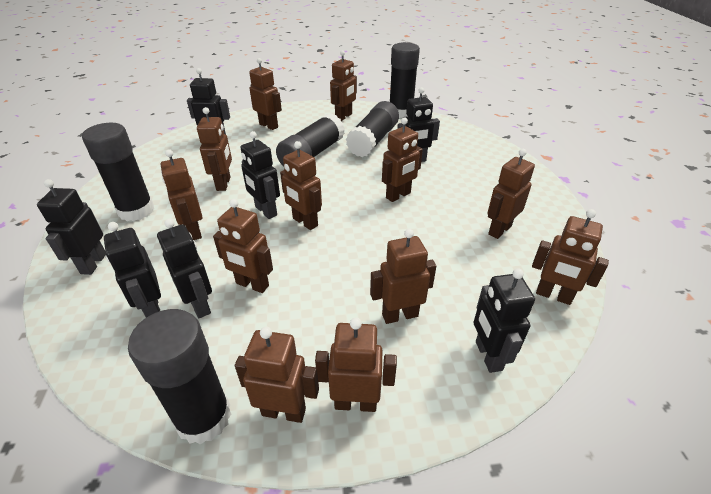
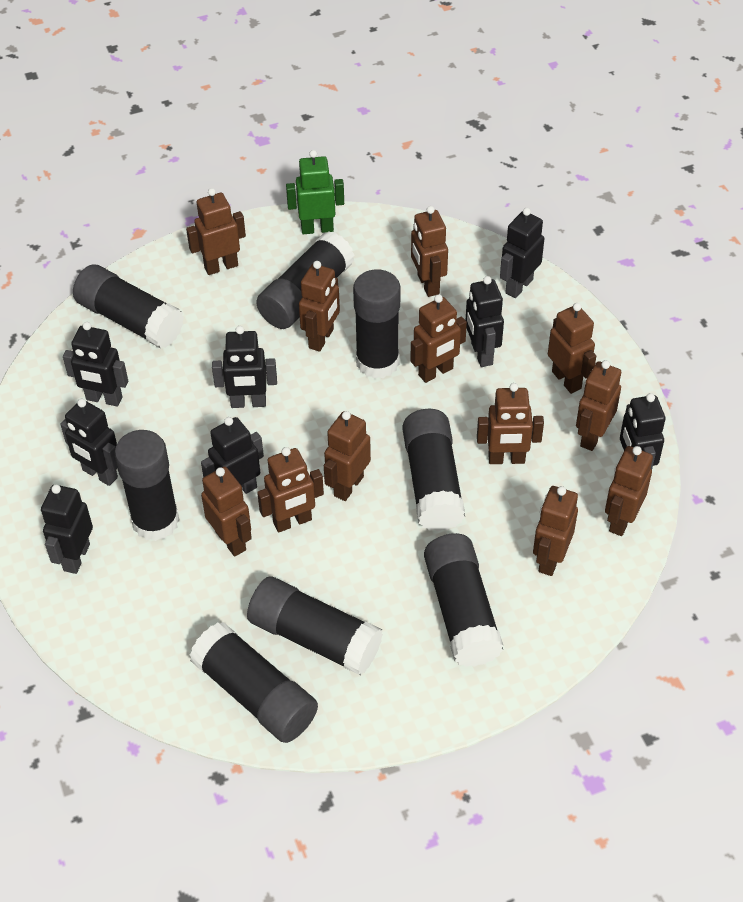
black glue stick: 5 -> 8
black robot: 7 -> 8
green robot: 0 -> 1

